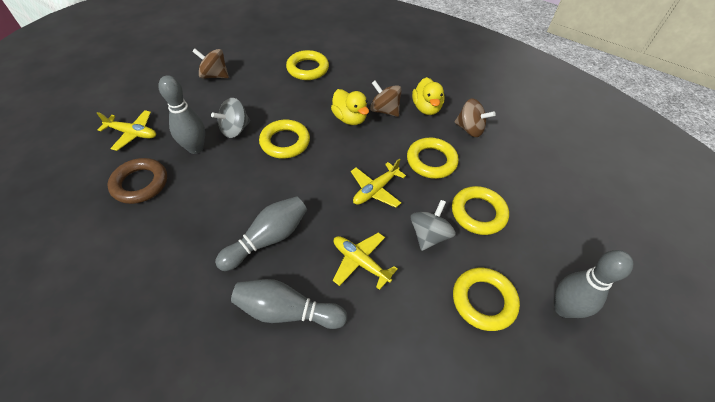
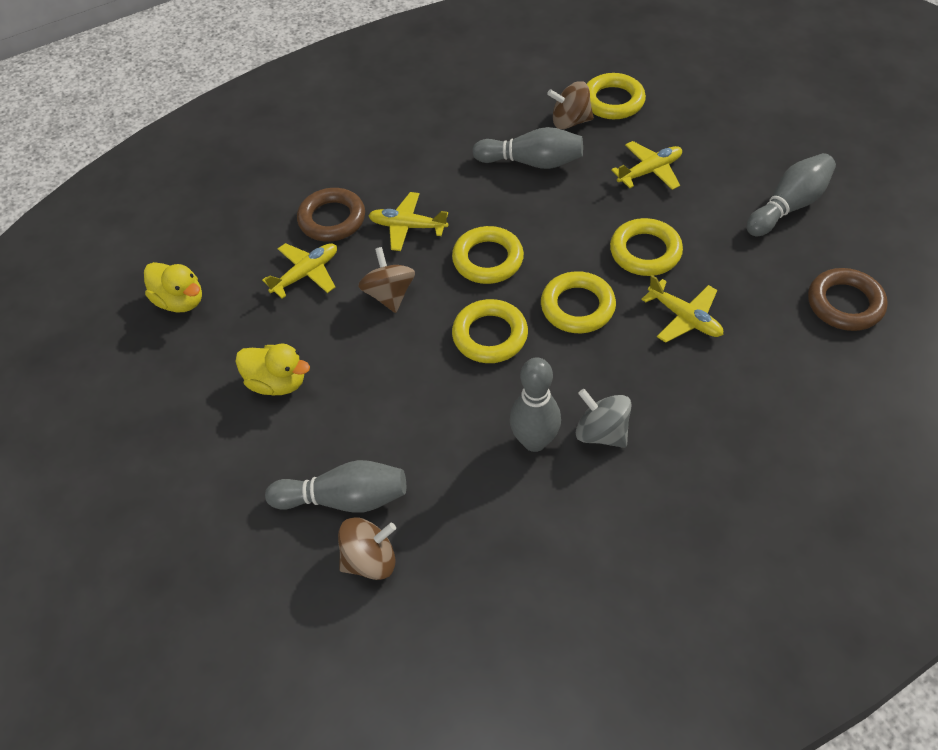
brown ring: 1 -> 2
grey spinning top: 2 -> 1
yellow plane: 3 -> 4

